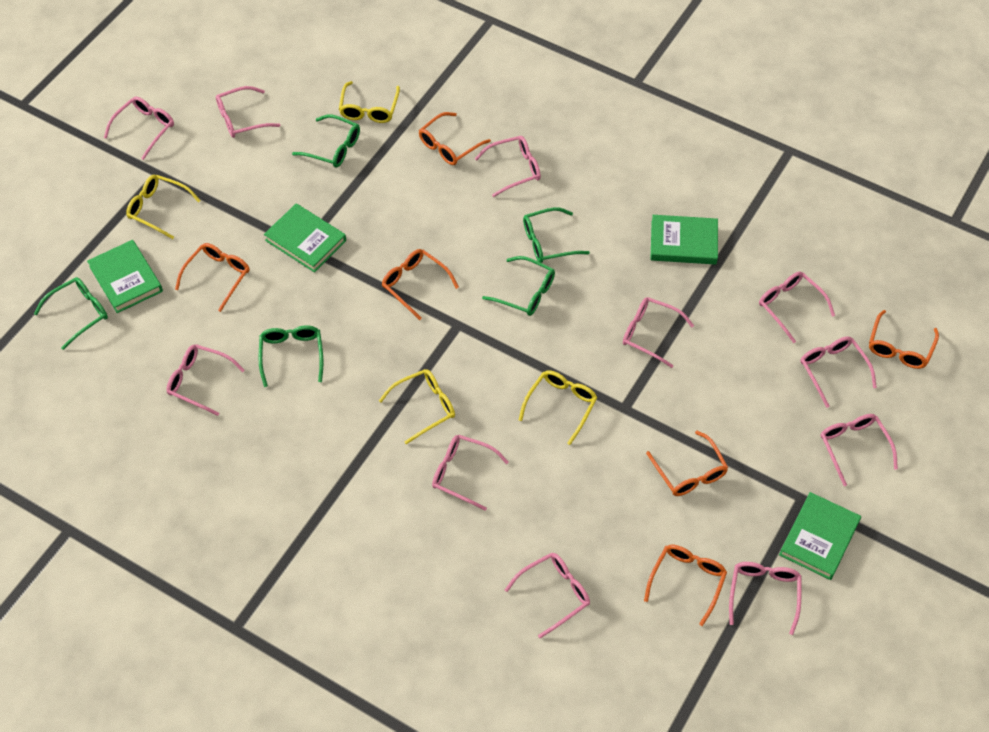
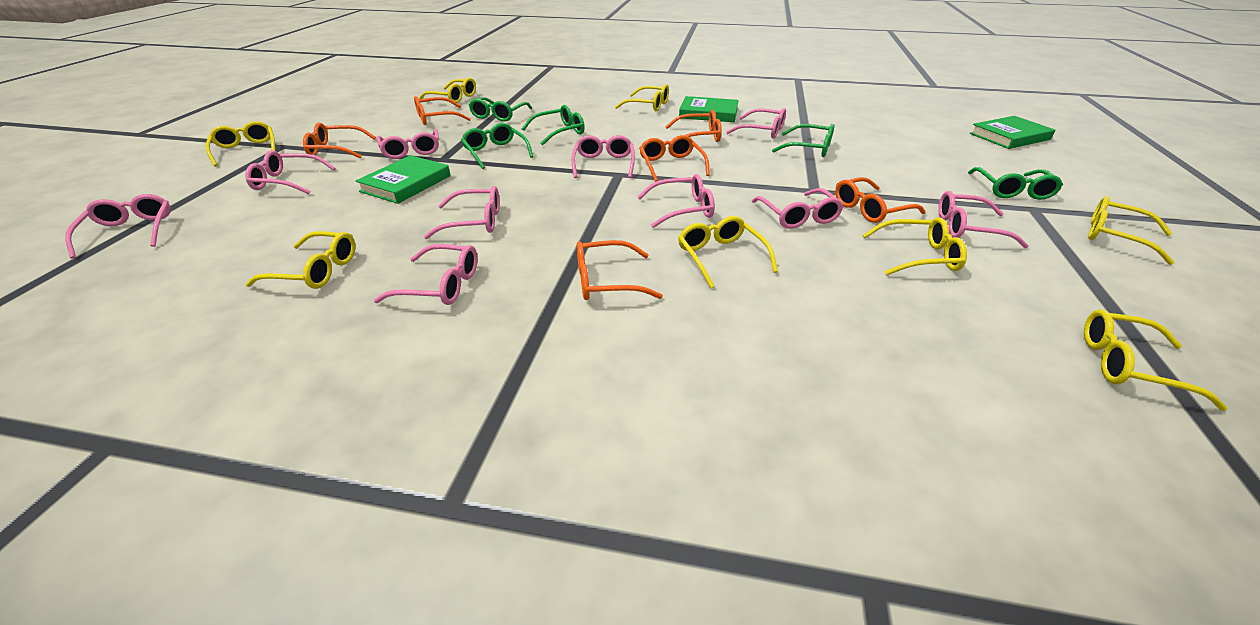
green book: 4 -> 3
pink glasses: 11 -> 10
yellow glasses: 4 -> 8

